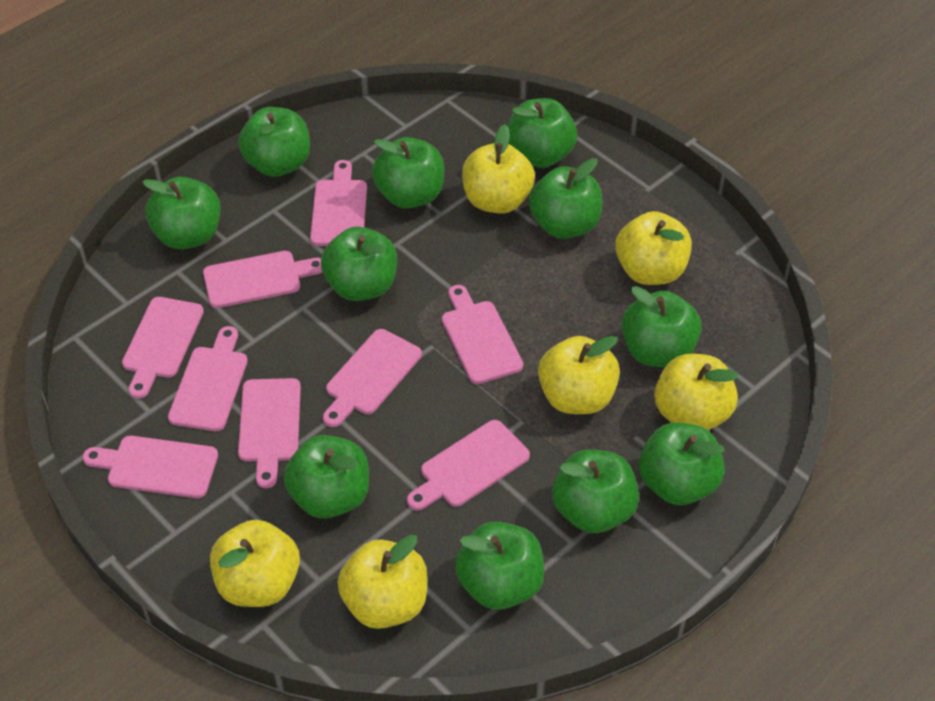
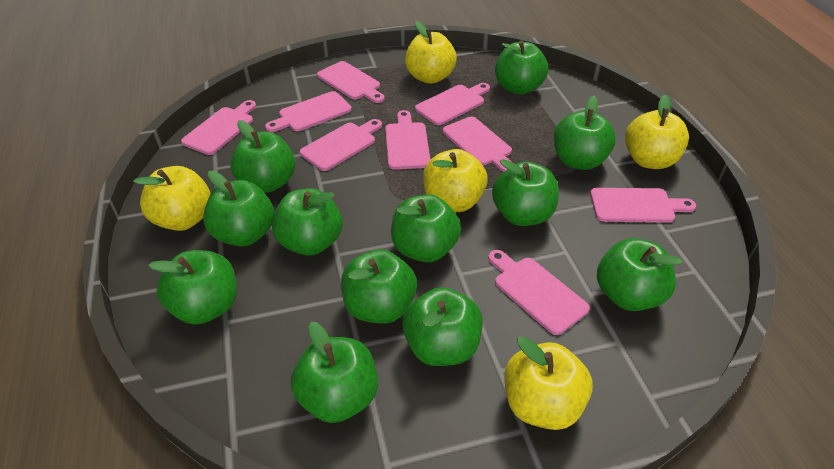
green apple: 11 -> 12
yellow apple: 6 -> 5

